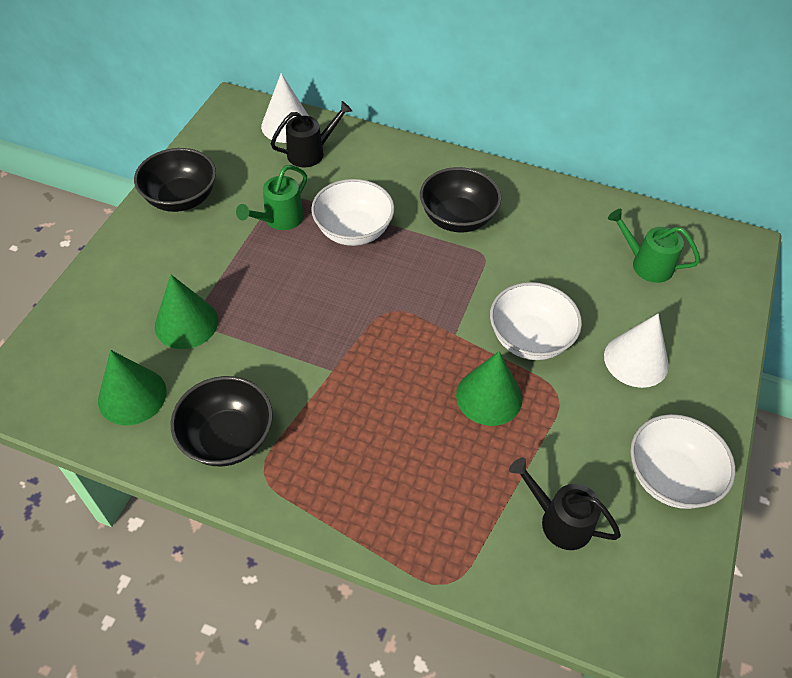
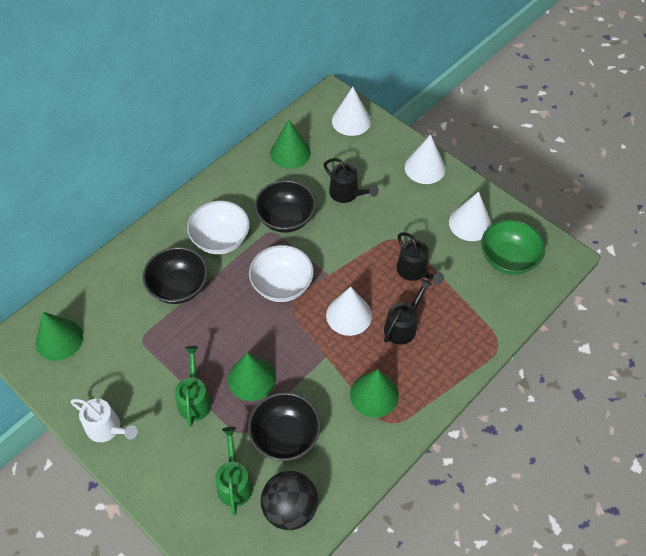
black ball: 0 -> 1
black watering can: 2 -> 3
green bowl: 0 -> 1
green cone: 3 -> 4
white bowl: 3 -> 2
white cone: 2 -> 4
white watering can: 0 -> 1

